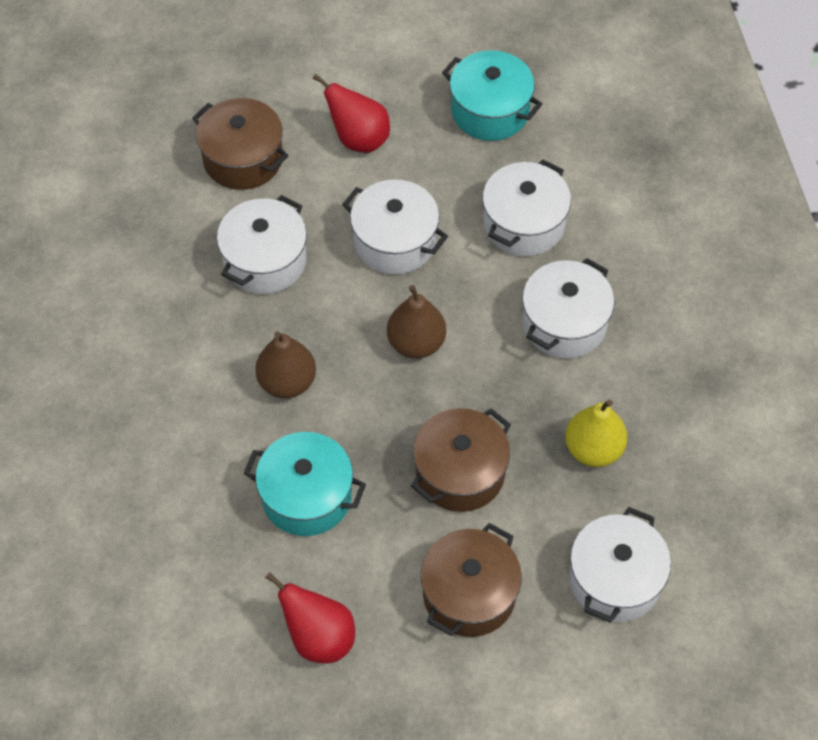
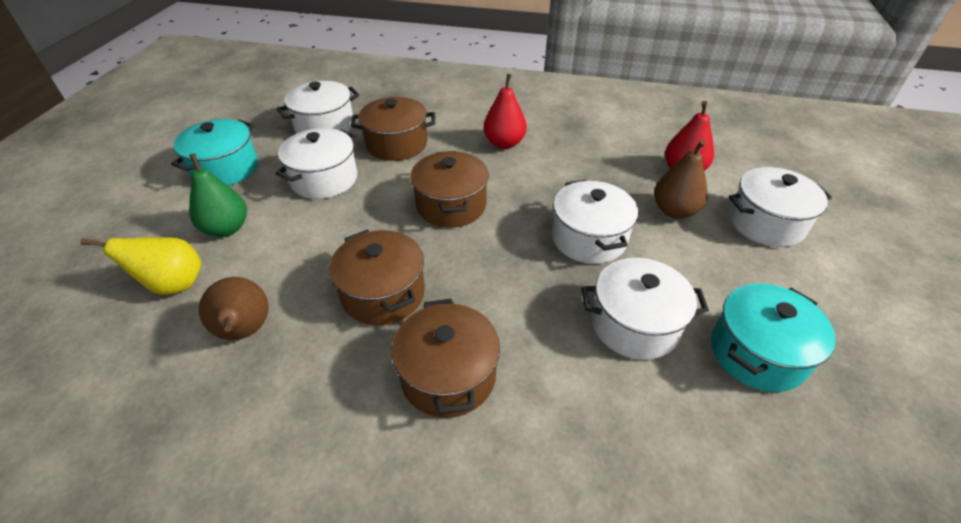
brown pot: 3 -> 4
green pear: 0 -> 1

